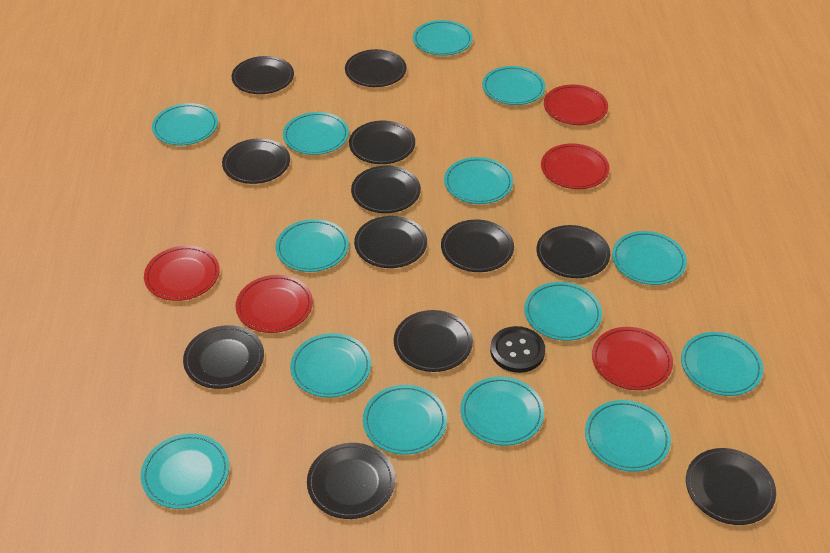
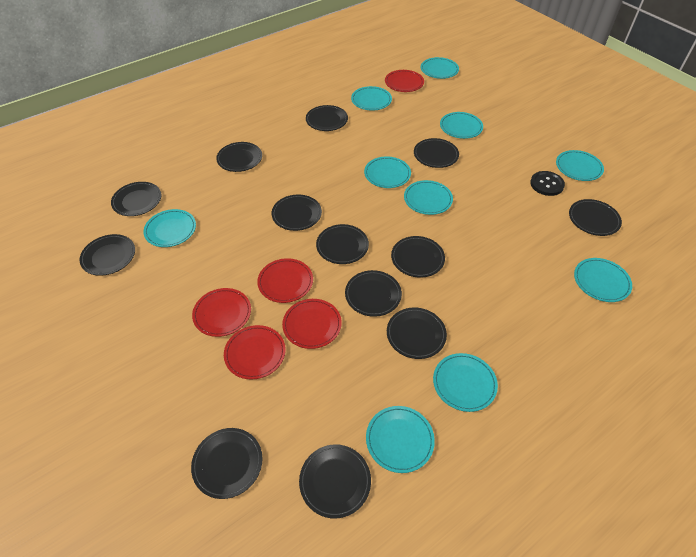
black plate: 12 -> 13
turquoise plate: 14 -> 10

